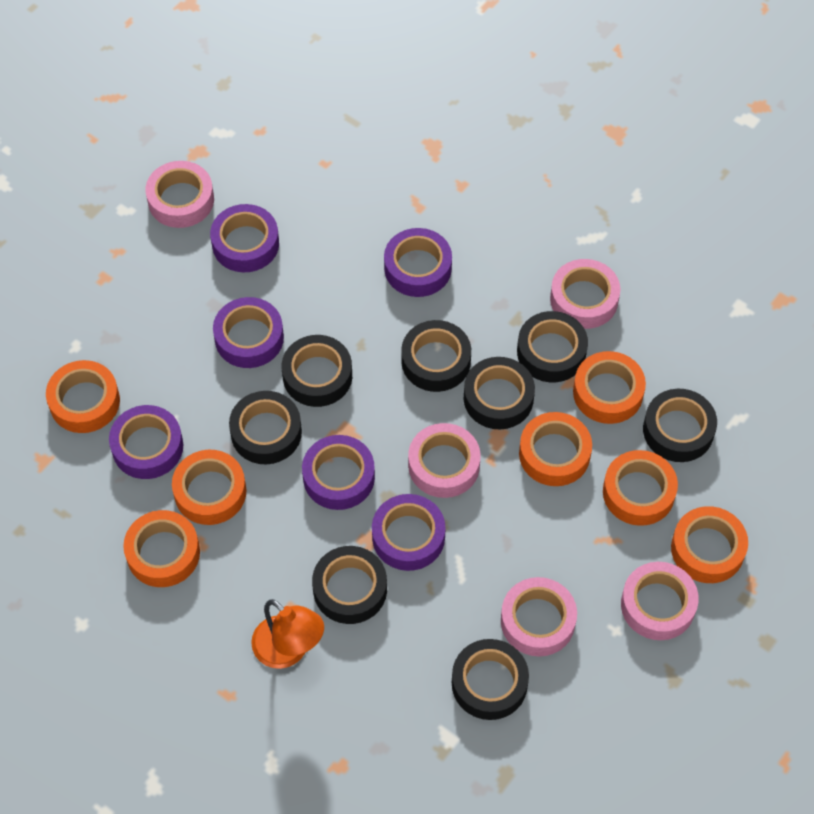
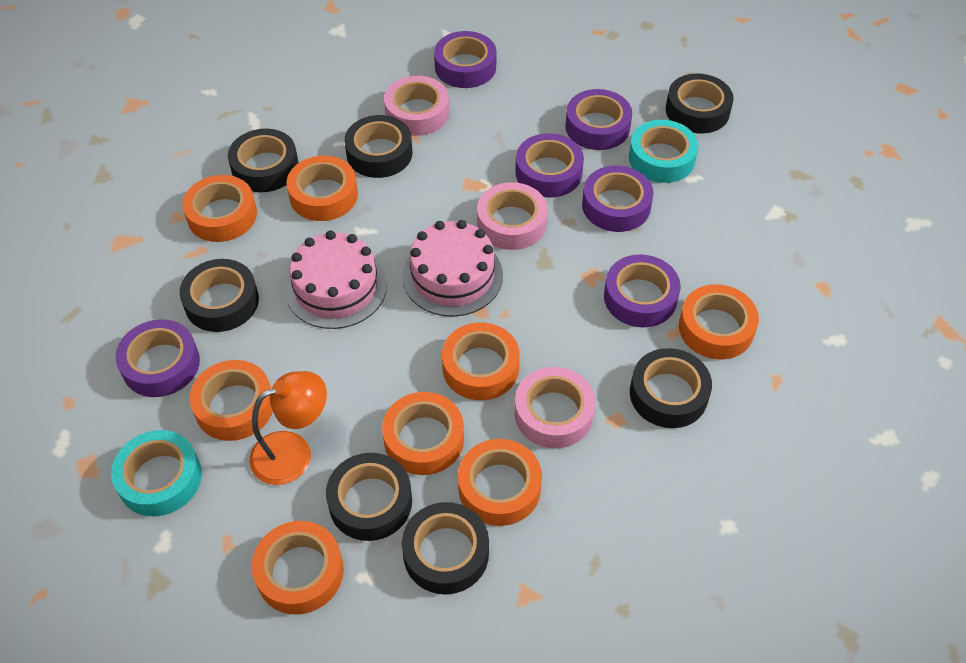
black tape: 8 -> 7
orange tape: 7 -> 8
pink cake: 0 -> 2
pink tape: 5 -> 3
turquoise tape: 0 -> 2

